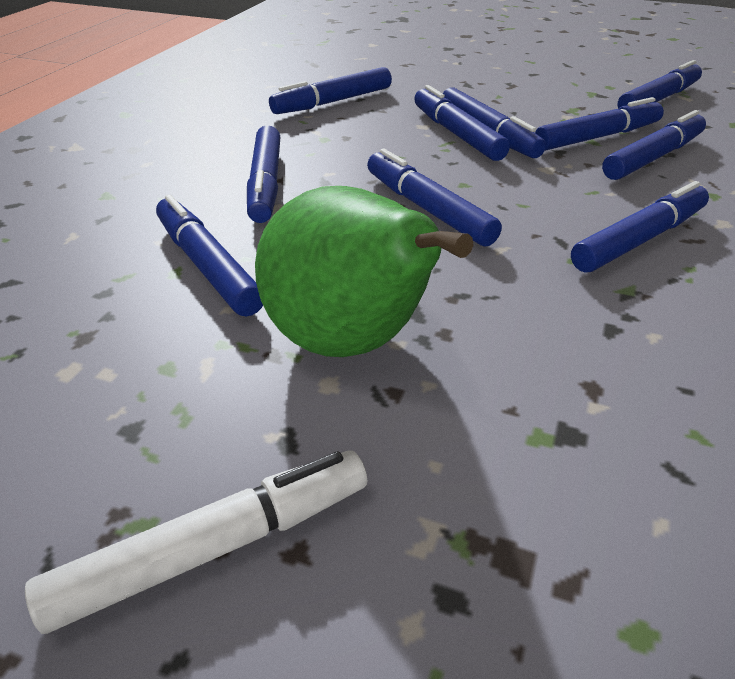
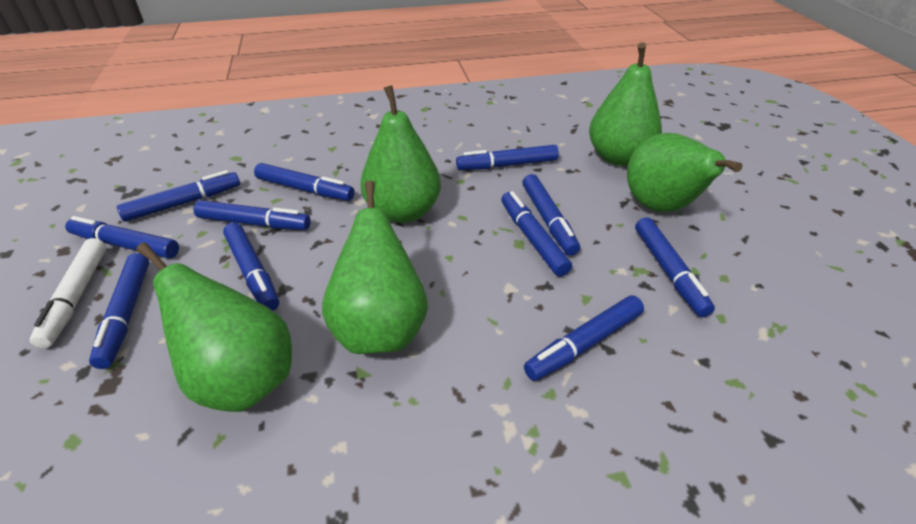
blue marker: 10 -> 11
green pear: 1 -> 5

